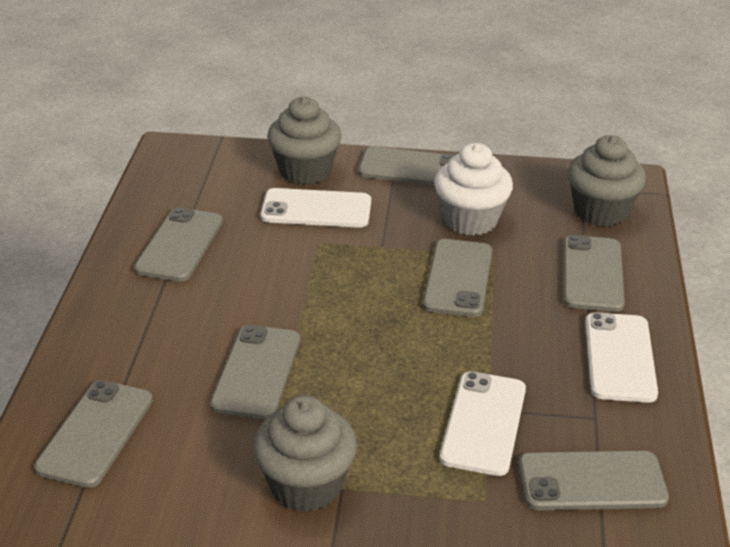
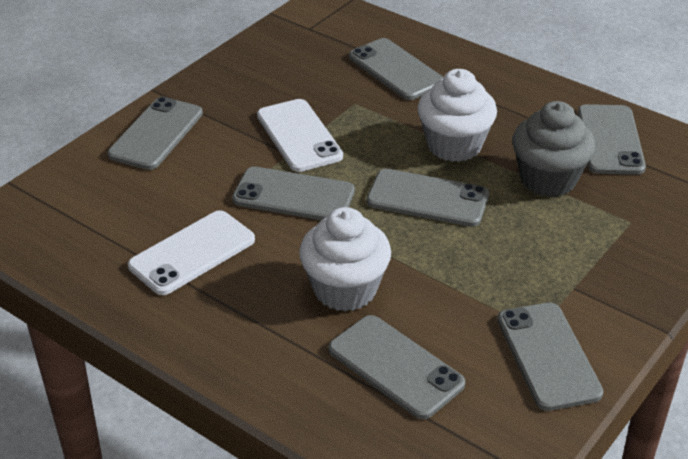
grey cupcake: 3 -> 1
white cupcake: 1 -> 2
white phone: 3 -> 2

